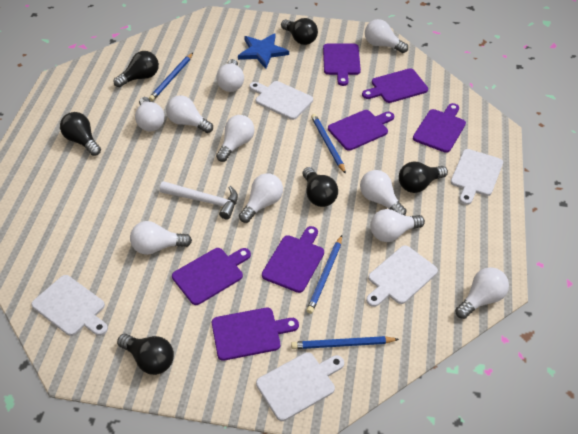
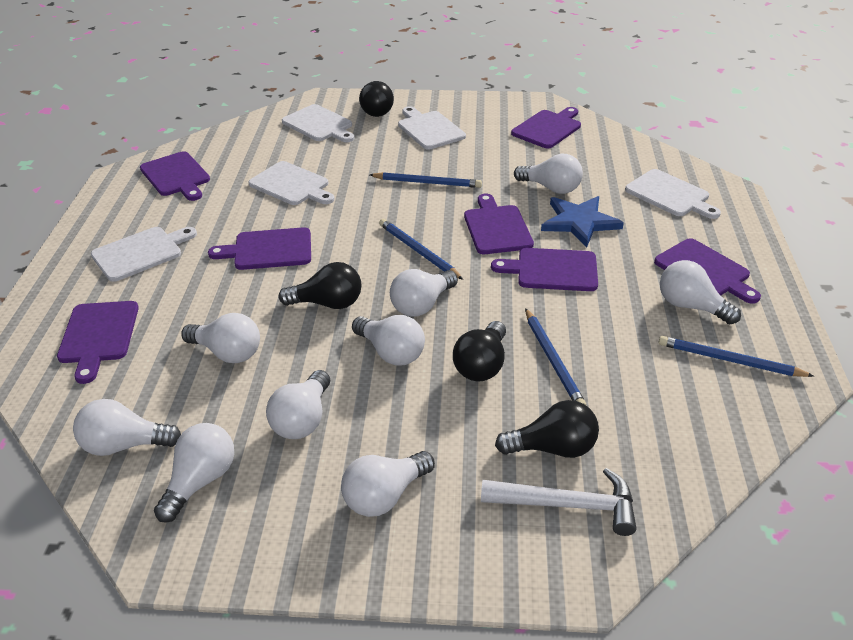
black light bulb: 6 -> 4
white light bulb: 10 -> 9

